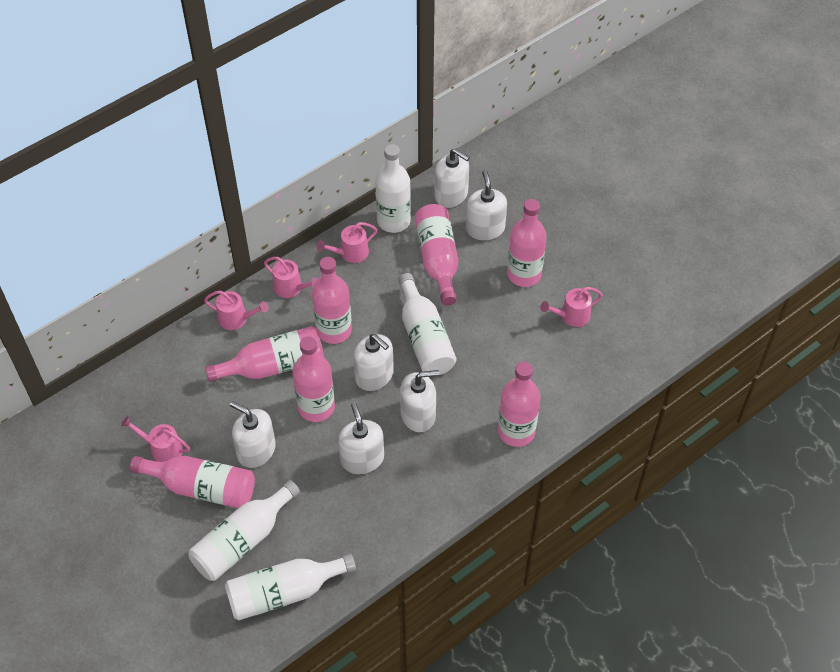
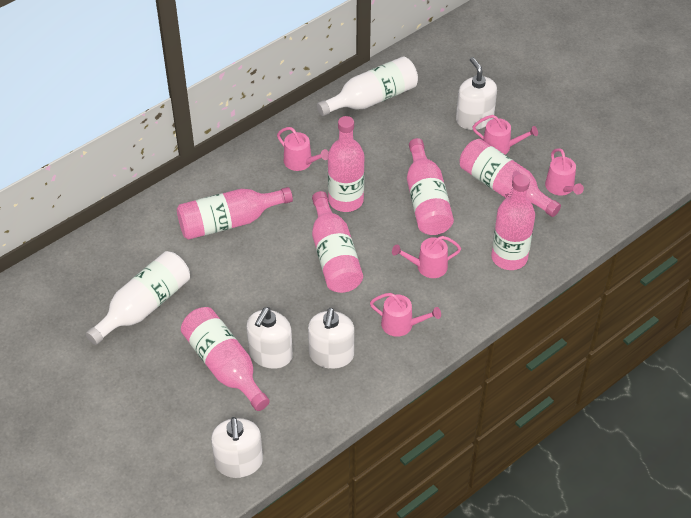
white bottle: 4 -> 2
white soap dispenser: 6 -> 4

